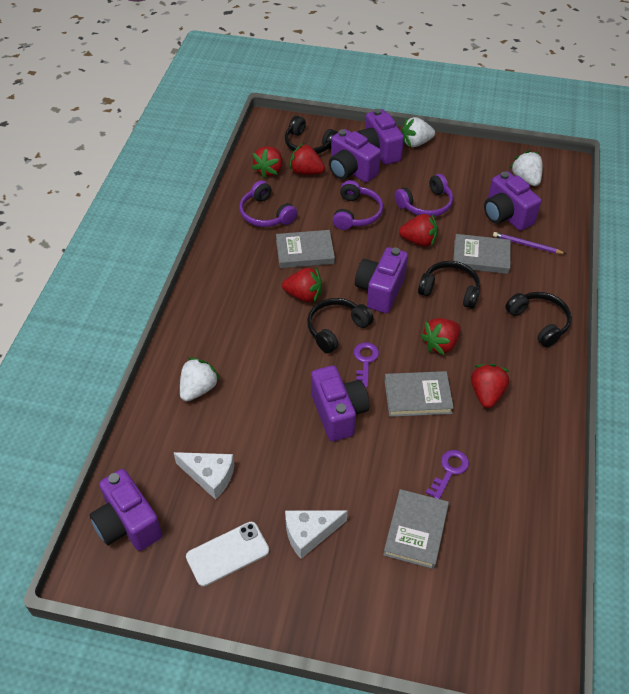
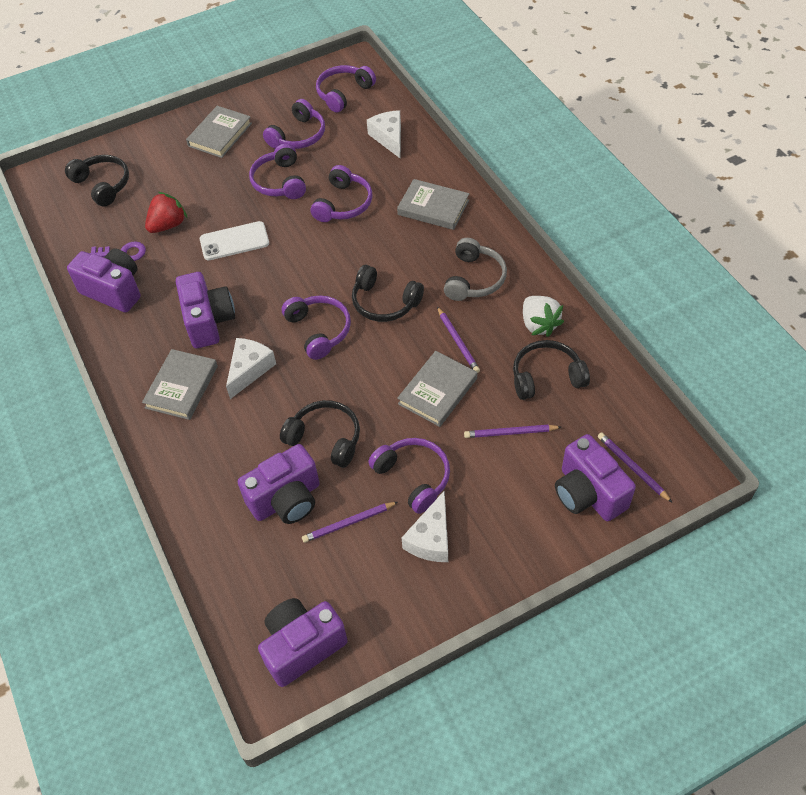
grey headphones: 0 -> 1
purple camera: 6 -> 5
purple headphones: 3 -> 6
purple key: 2 -> 1
purple pencil: 1 -> 4
red strawberry: 6 -> 1
white cheese: 2 -> 3
white strawberry: 3 -> 1

